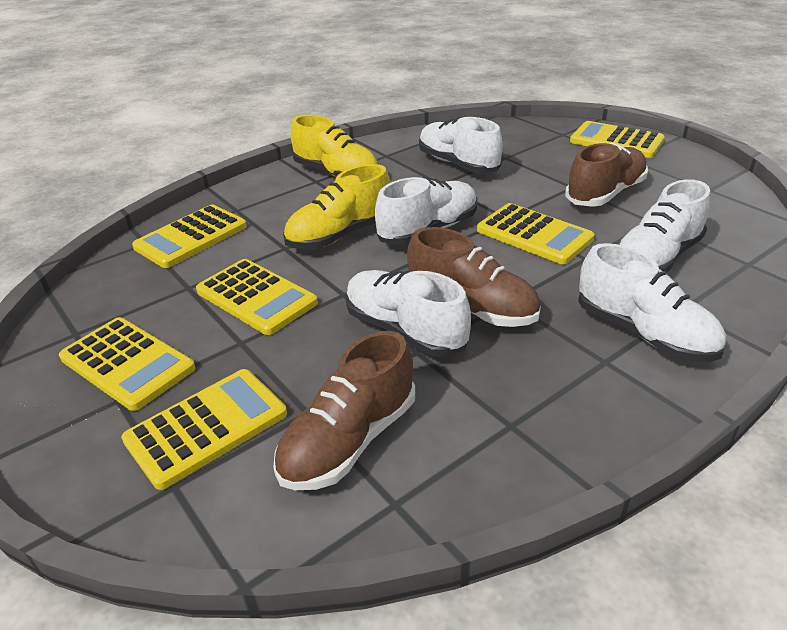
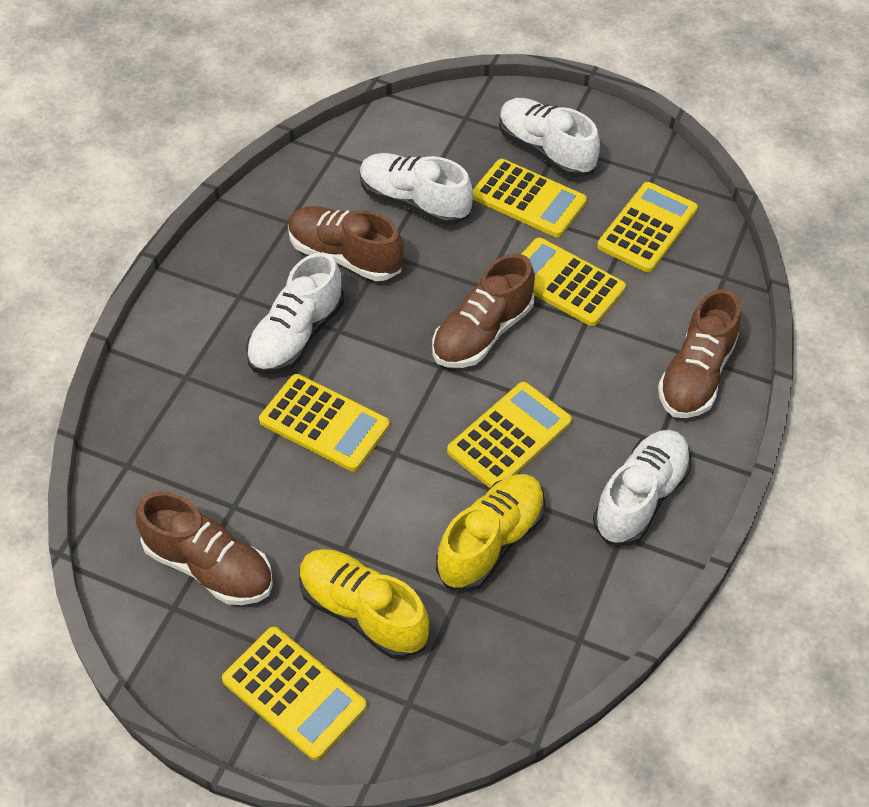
brown shoe: 3 -> 4
white shoe: 5 -> 4

